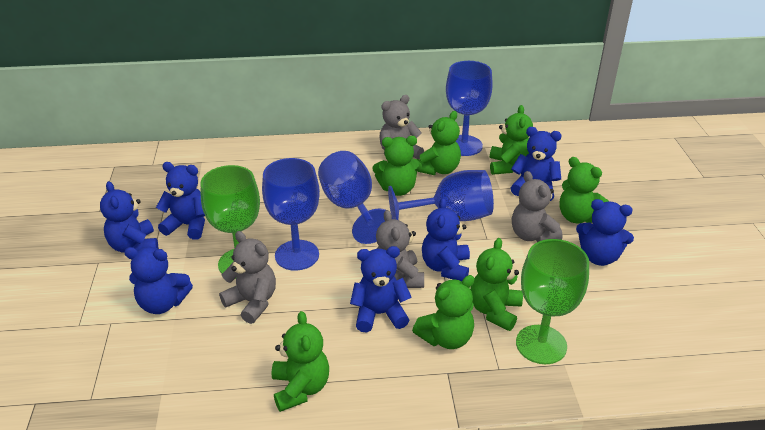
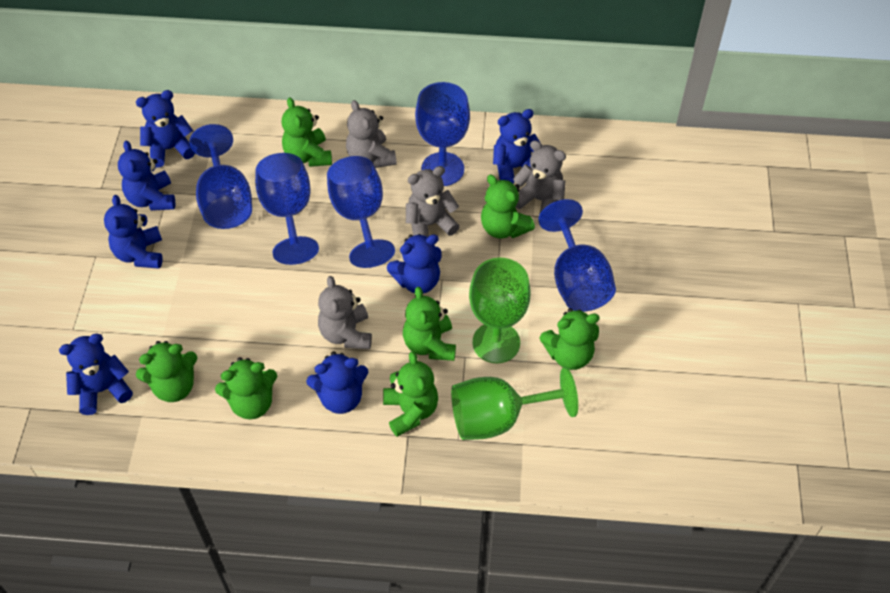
blue goblet: 4 -> 5

